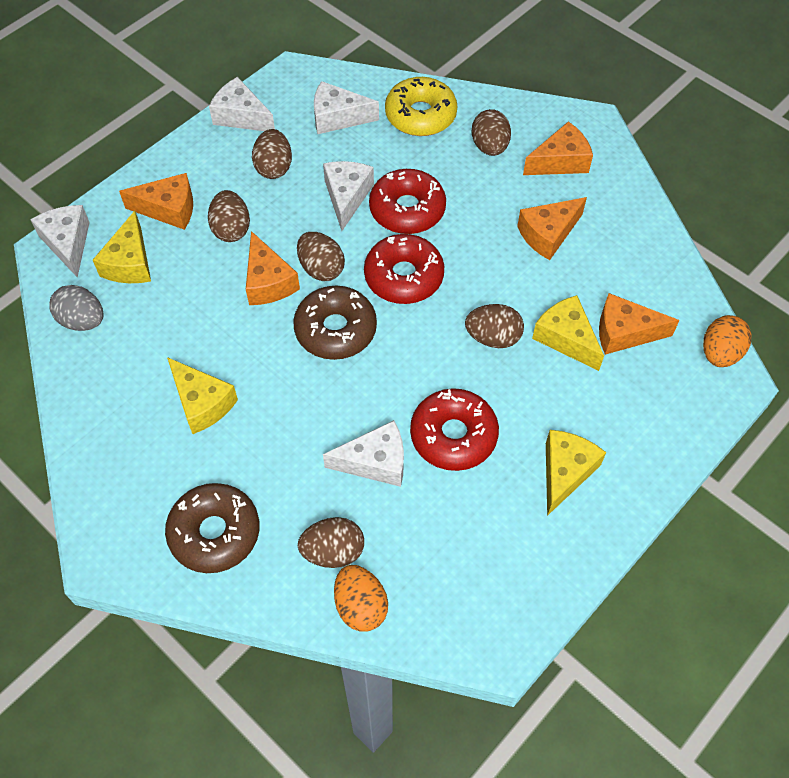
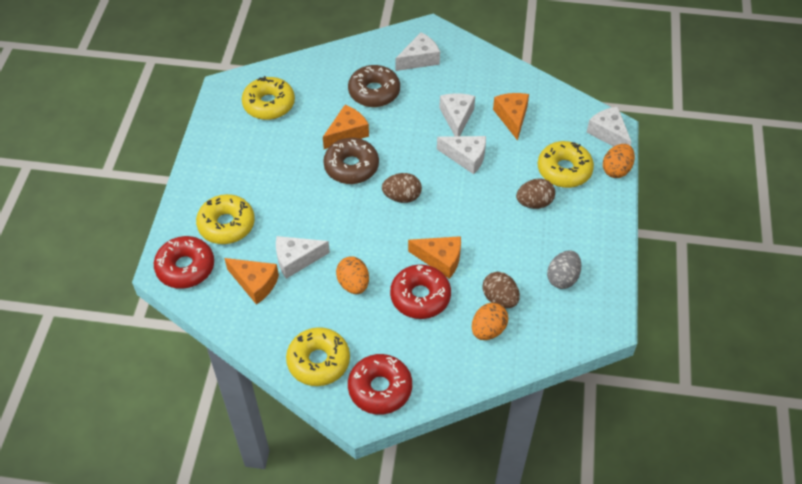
brown egg: 6 -> 3
orange cheese: 5 -> 4
orange egg: 2 -> 3
yellow cheese: 4 -> 0
yellow donut: 1 -> 4

